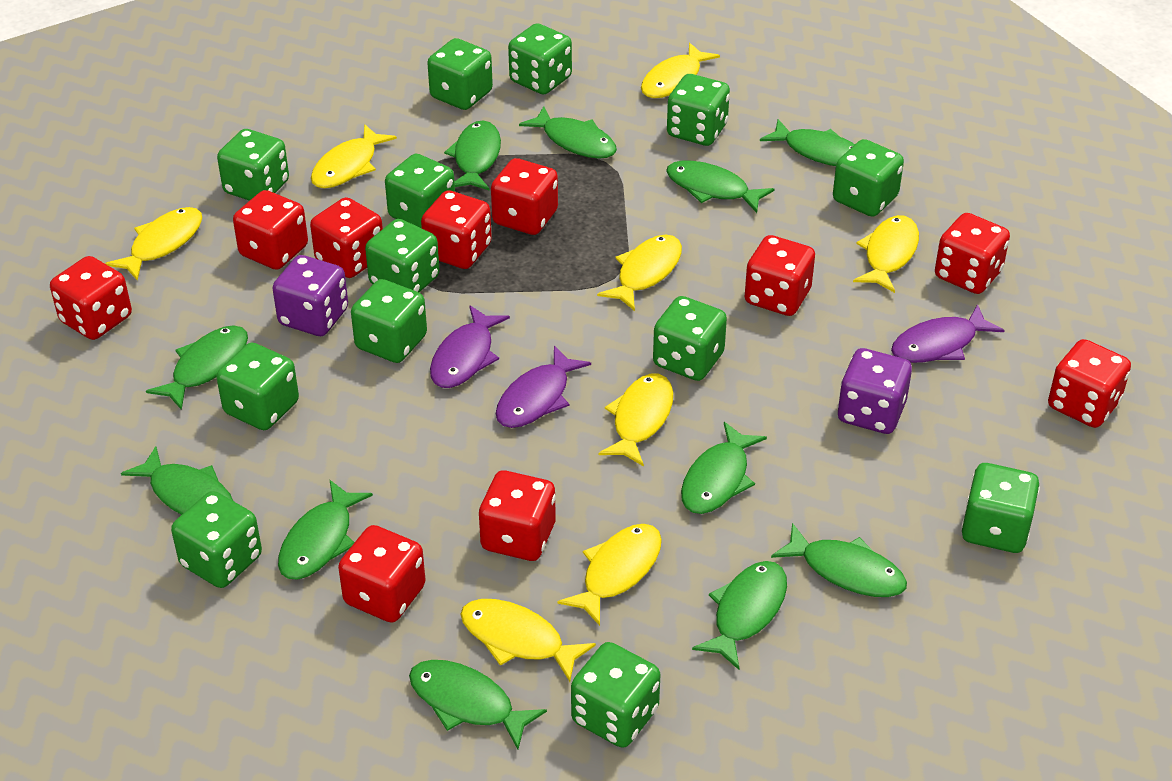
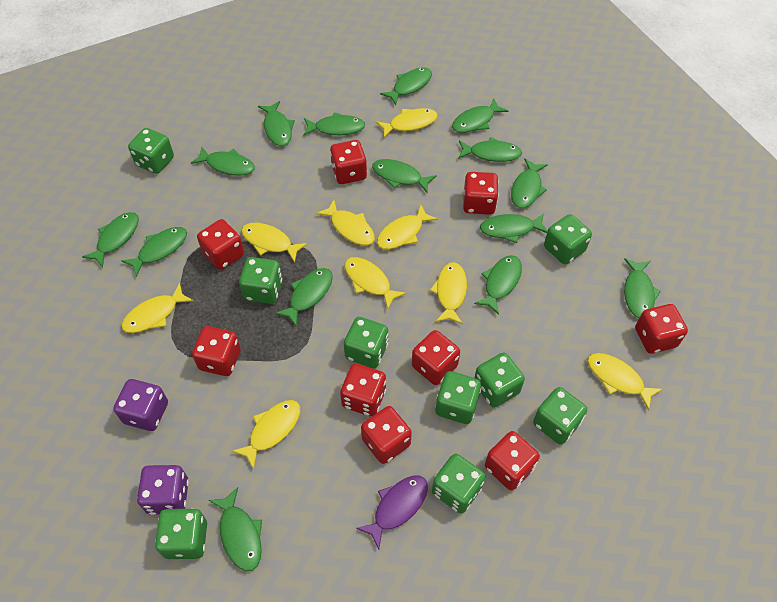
green dice: 13 -> 9
green fish: 11 -> 15
purple fish: 3 -> 1
red dice: 10 -> 9
yellow fish: 8 -> 9

